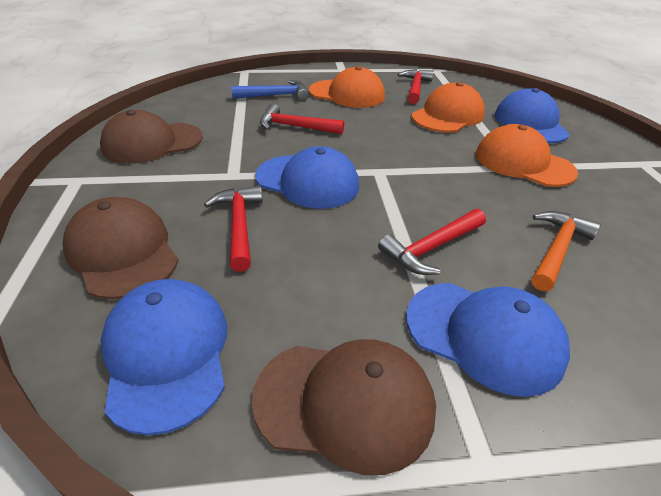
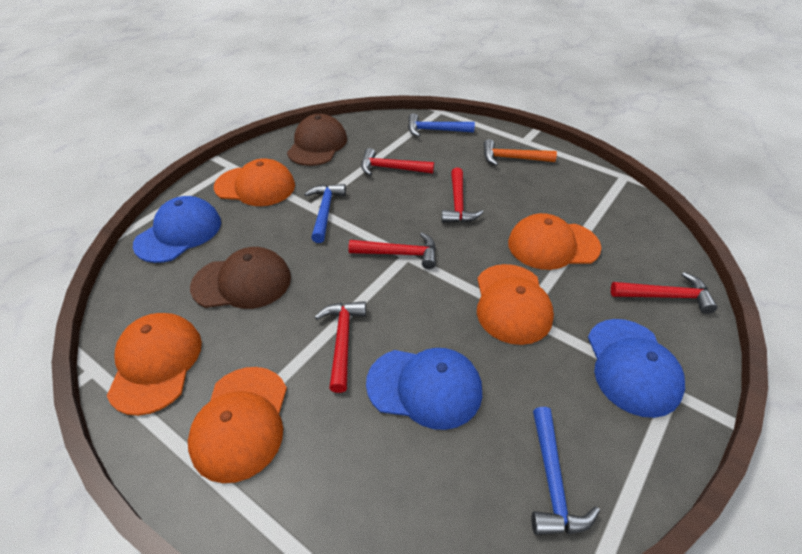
blue cap: 4 -> 3
blue hammer: 1 -> 3
brown cap: 3 -> 2
orange cap: 3 -> 5
red hammer: 4 -> 5

